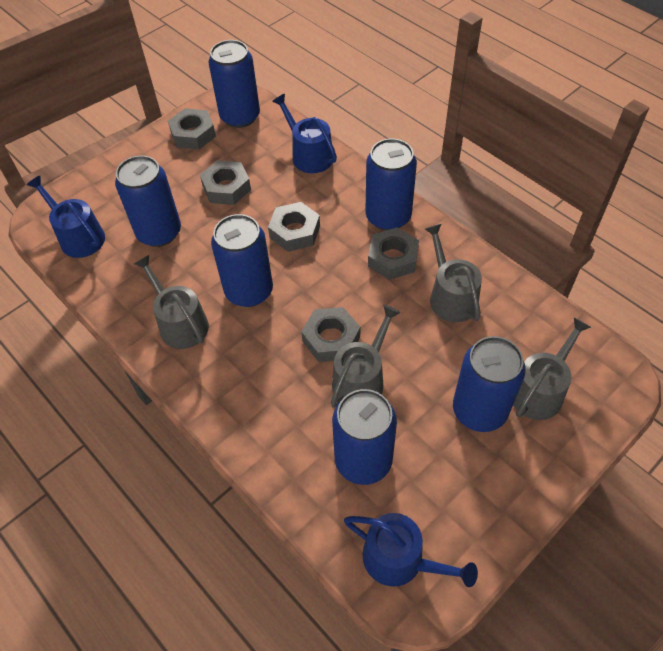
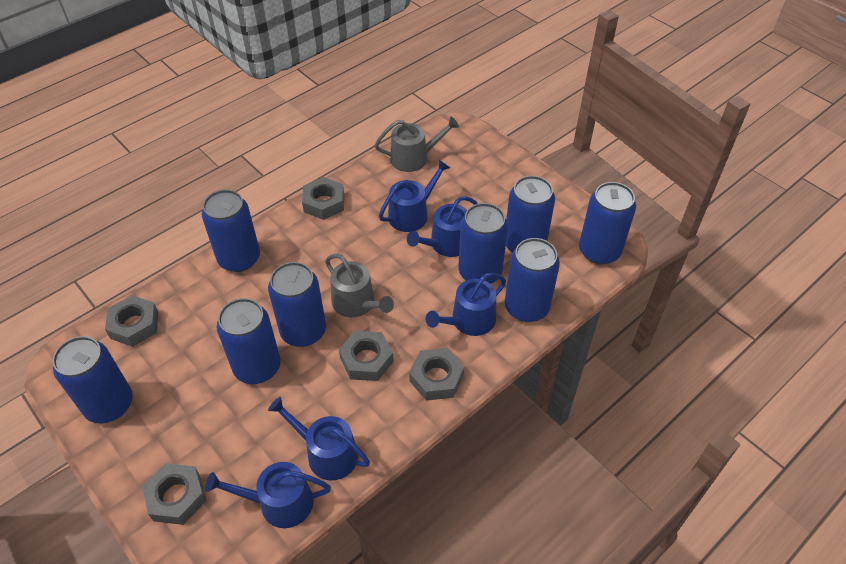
blue can: 6 -> 8
blue watering can: 3 -> 5
grey watering can: 4 -> 2

